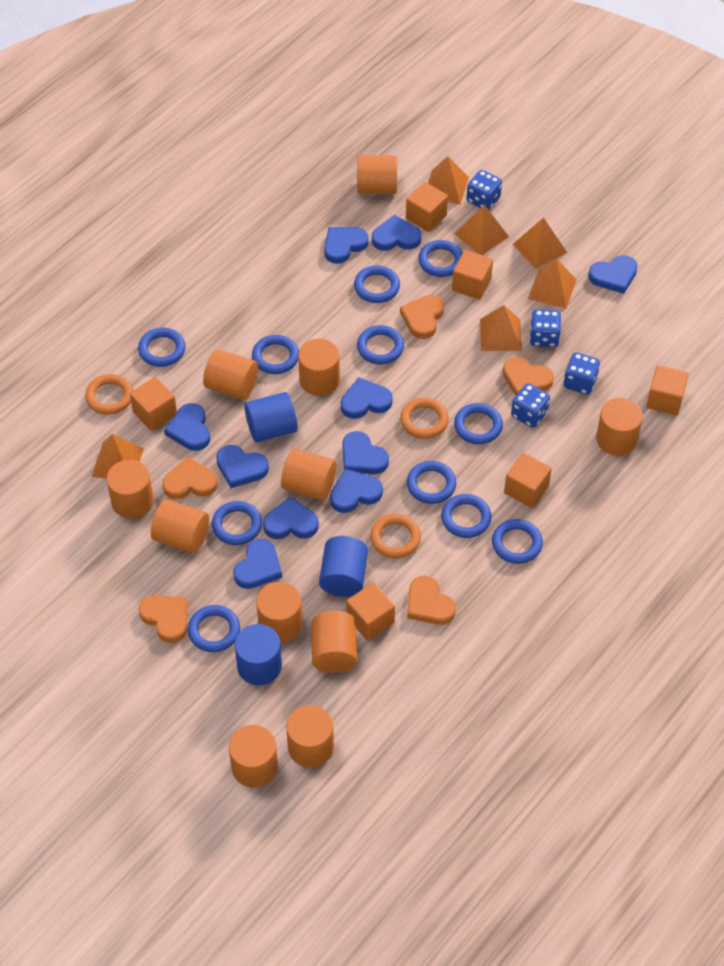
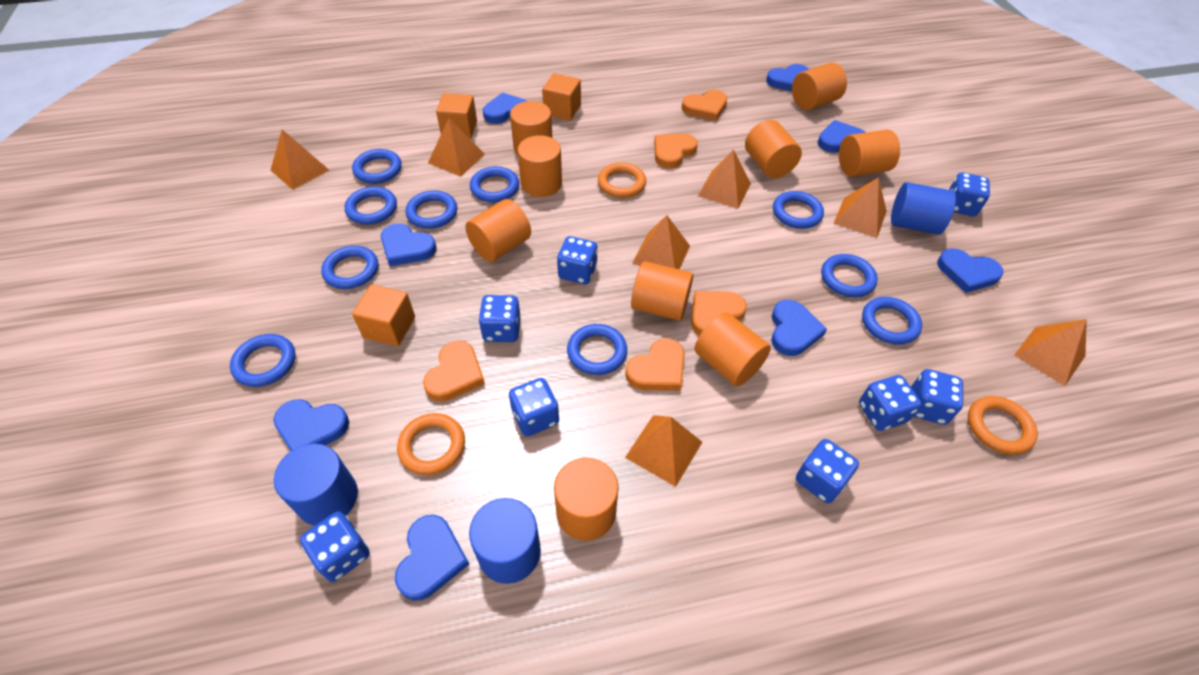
blue dice: 4 -> 8
blue heart: 10 -> 8
blue ring: 11 -> 10
orange cube: 6 -> 3
orange cylinder: 11 -> 9
orange pyramid: 6 -> 7

